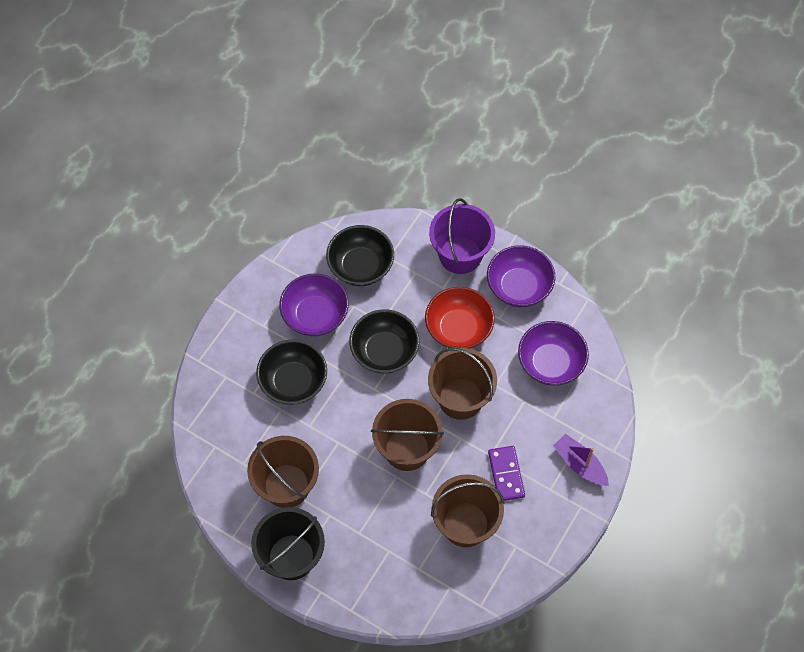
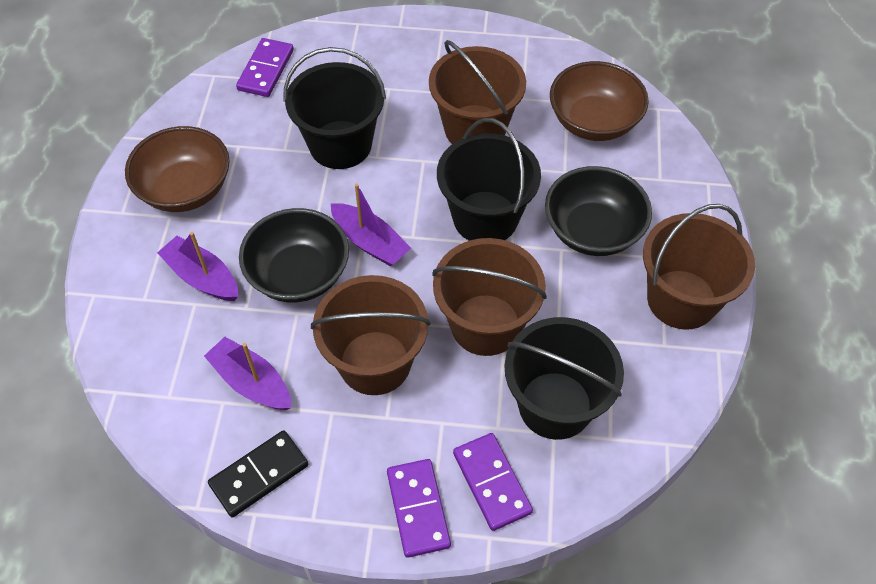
black bowl: 3 -> 2
black bucket: 1 -> 3
black domino: 0 -> 1
brown bowl: 0 -> 2
purple boat: 1 -> 3
purple bowl: 3 -> 0
purple bucket: 1 -> 0
purple domino: 1 -> 3
red bowl: 1 -> 0

